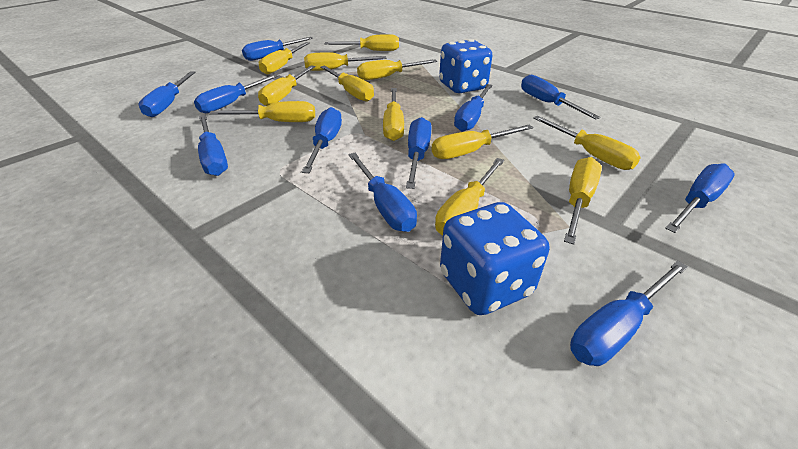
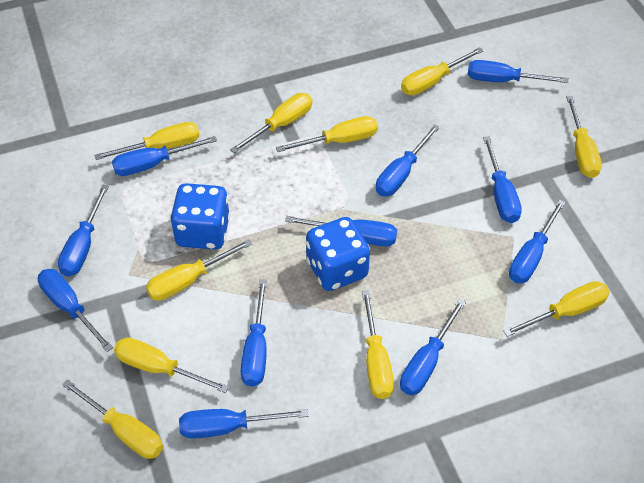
yellow screwdriver: 12 -> 10

